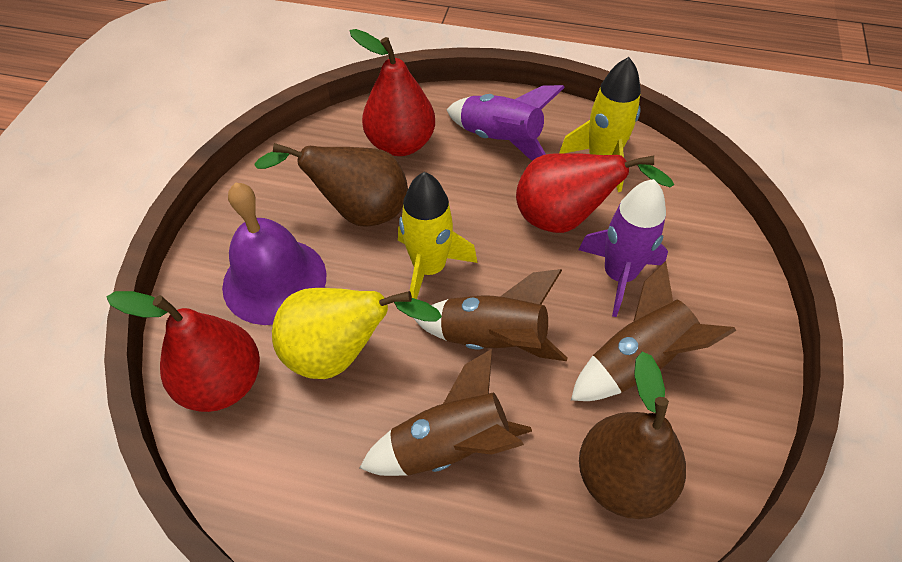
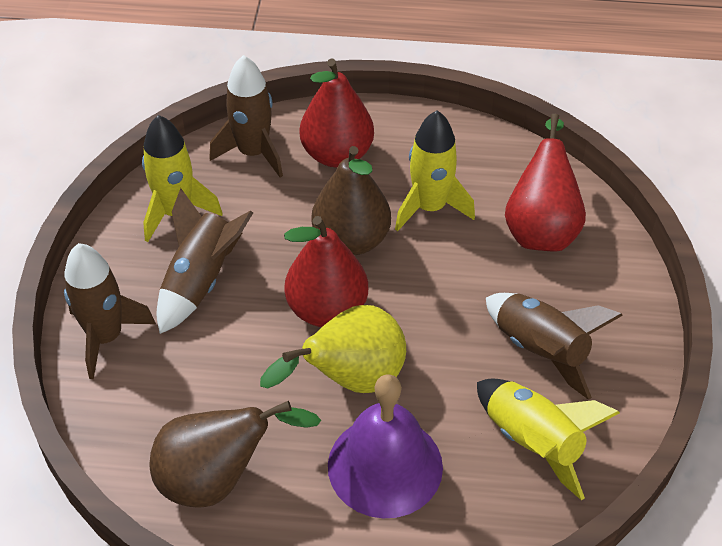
brown rocket: 3 -> 4
purple rocket: 2 -> 0
yellow rocket: 2 -> 3

